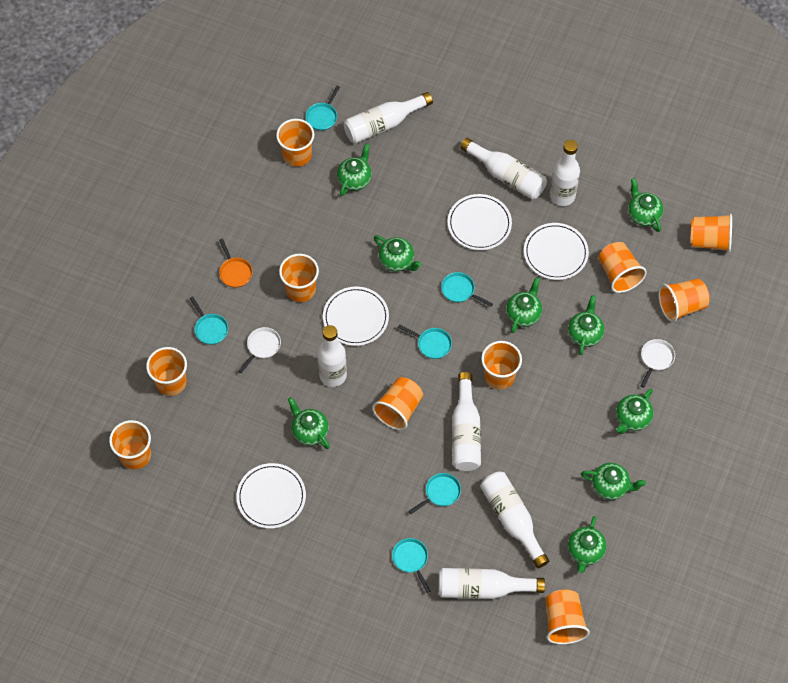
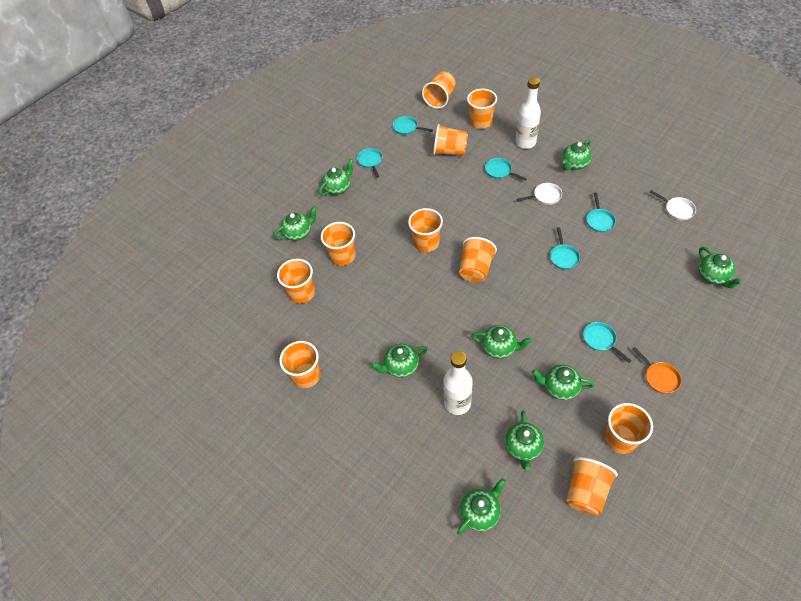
white bottle: 7 -> 2
white plate: 4 -> 0

